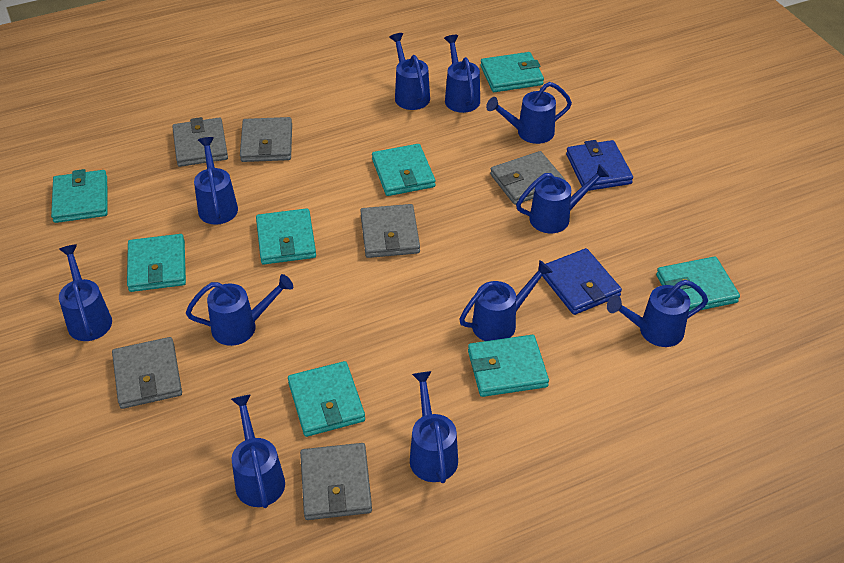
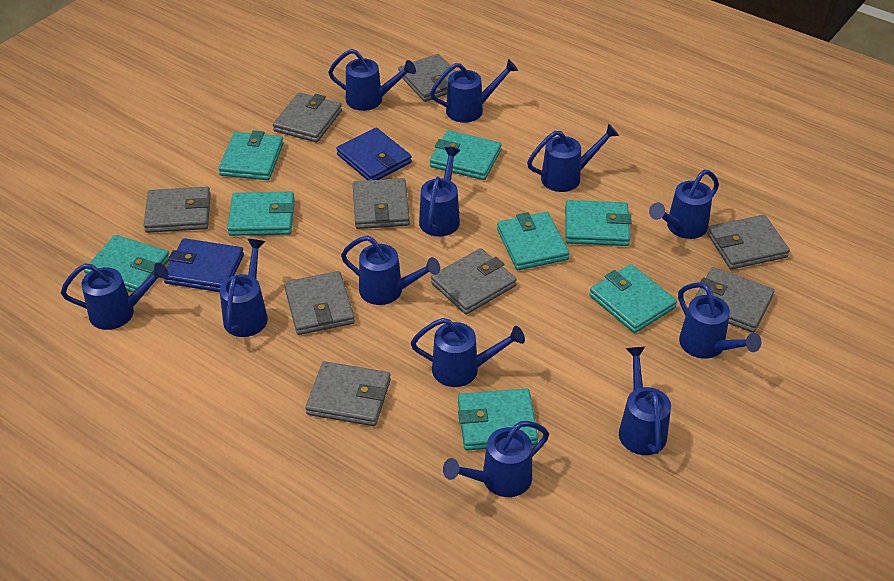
blue watering can: 11 -> 12
grey wallet: 6 -> 9

